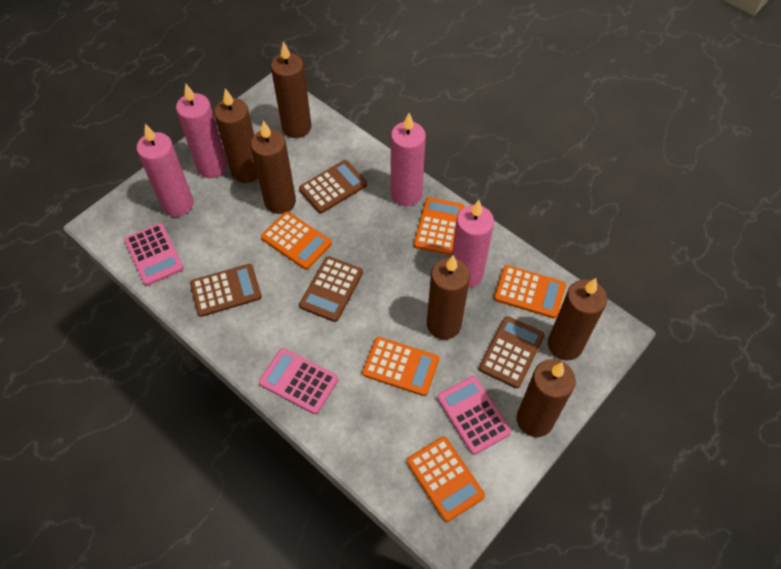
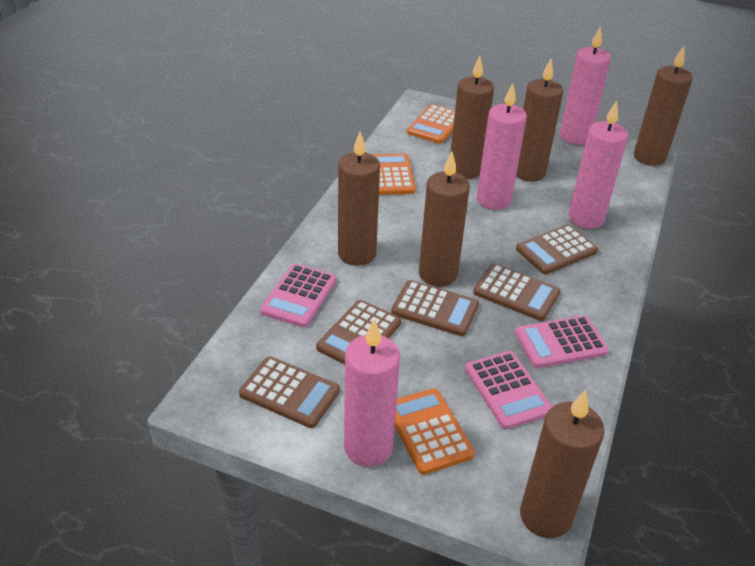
brown calculator: 4 -> 5
orange calculator: 5 -> 3

